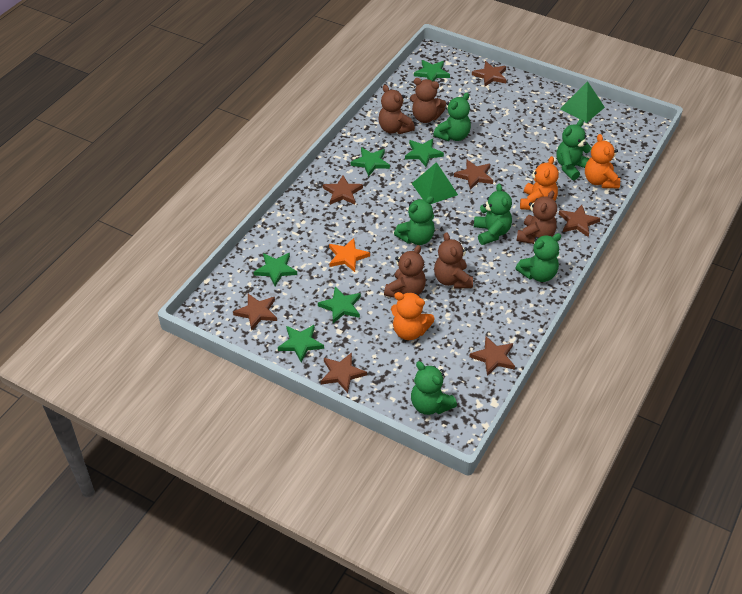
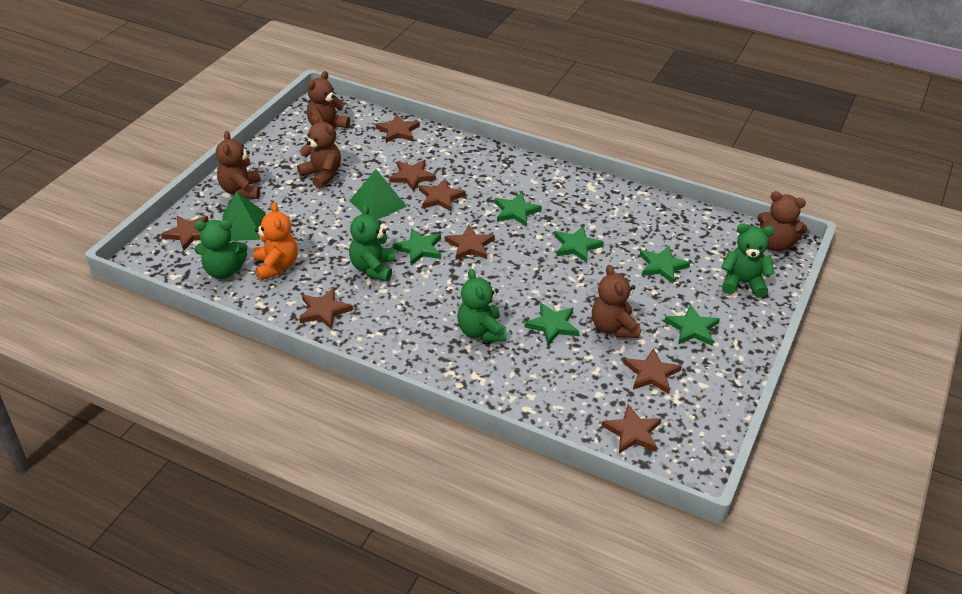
brown star: 7 -> 8
green teddy bear: 6 -> 4
orange star: 1 -> 0
orange teddy bear: 3 -> 1

